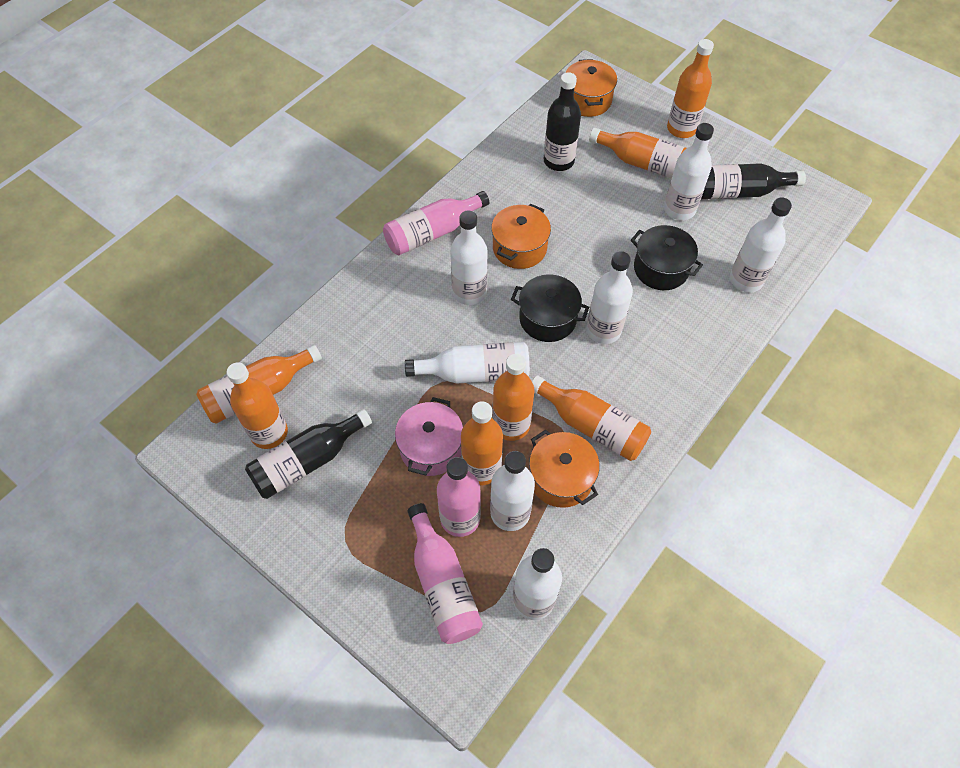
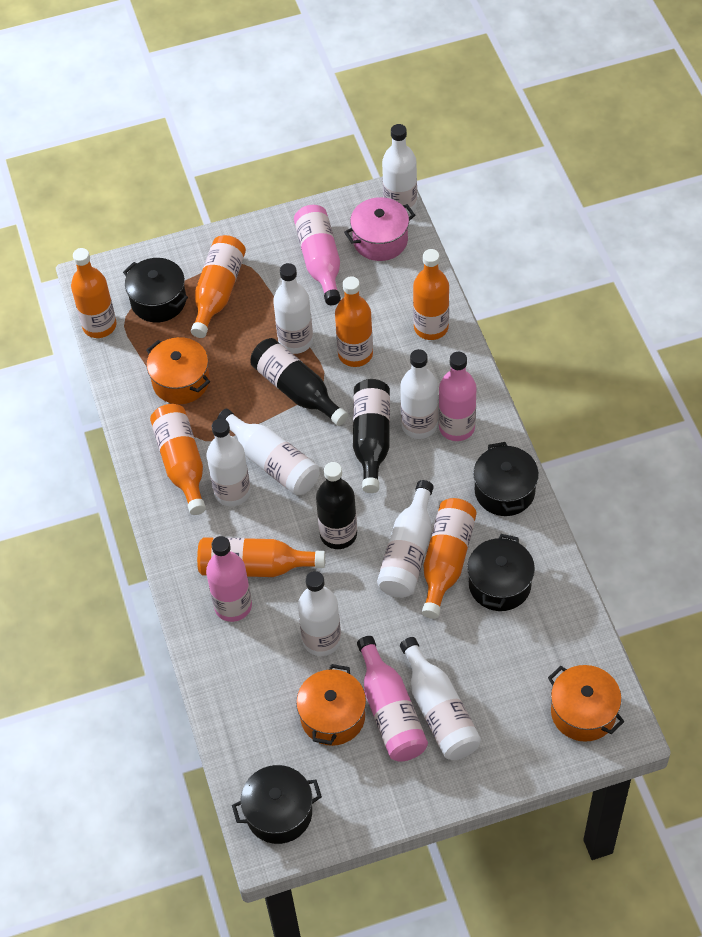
black pot: 2 -> 4
pink bottle: 3 -> 4
white bottle: 7 -> 8

